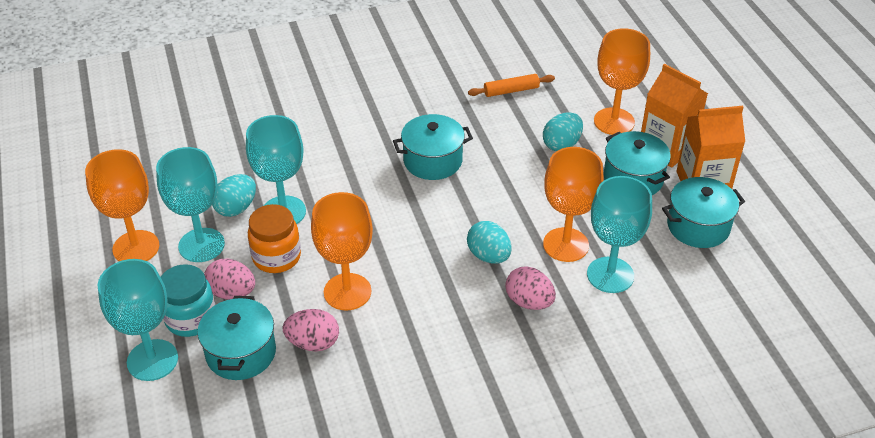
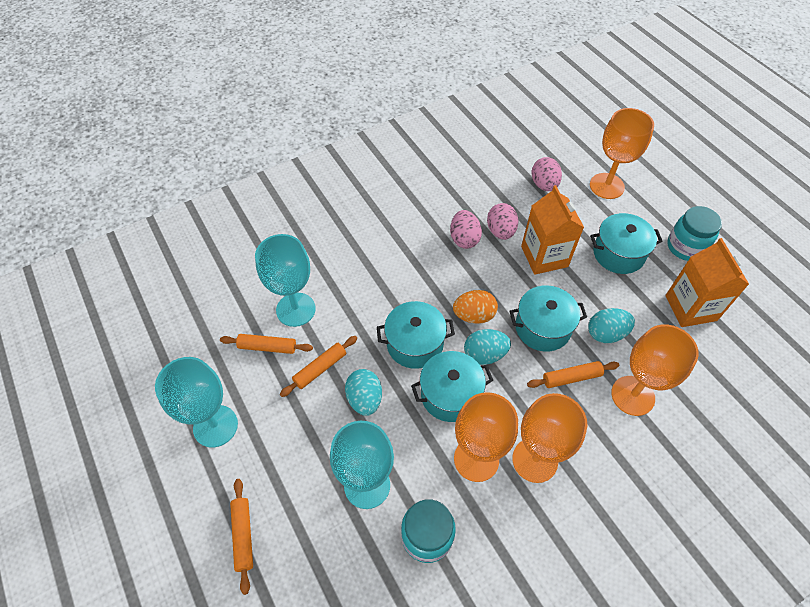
orange egg: 0 -> 1
orange jar: 1 -> 0
orange rolling pin: 1 -> 4
turquoise goblet: 4 -> 3
turquoise jar: 1 -> 2

